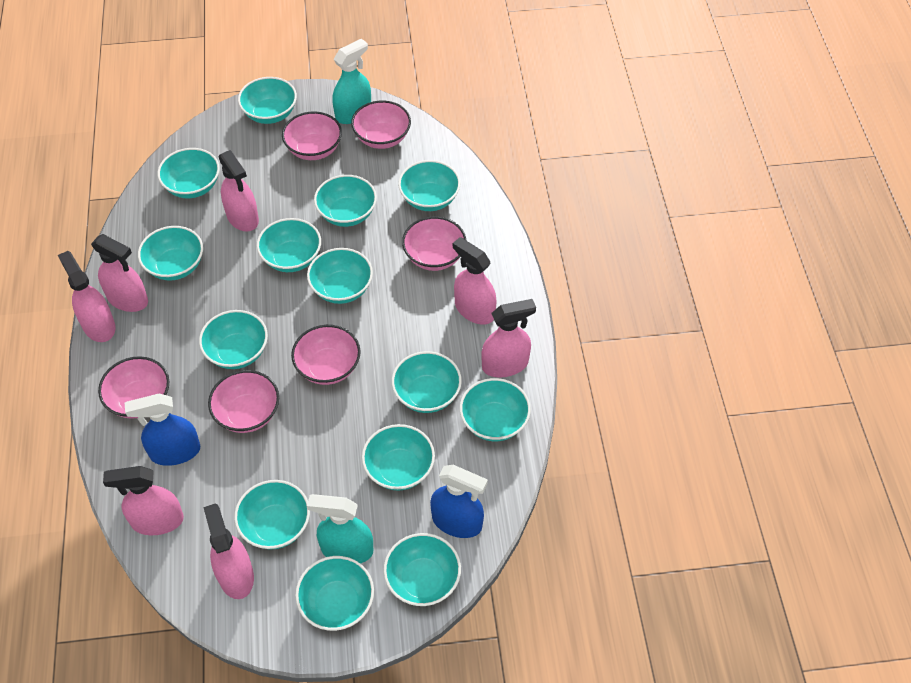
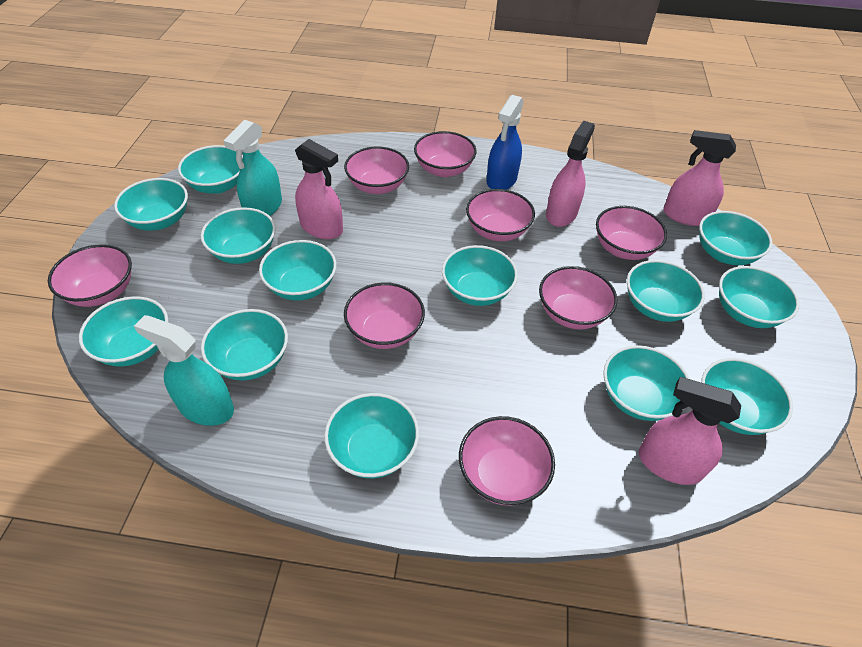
blue spray bottle: 2 -> 1
pink bowl: 6 -> 8
pink spray bottle: 7 -> 4
turquoise bowl: 14 -> 13

